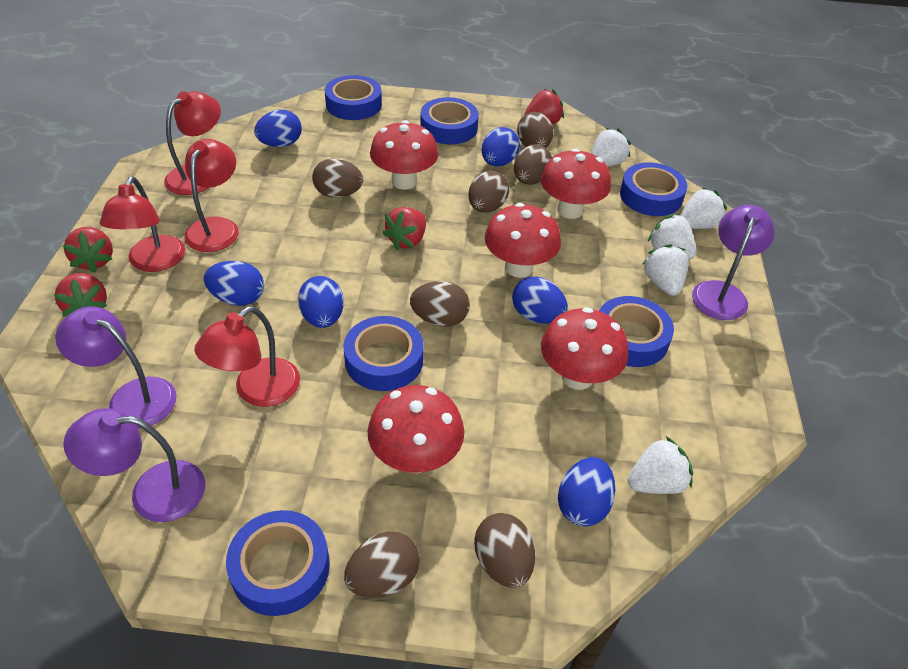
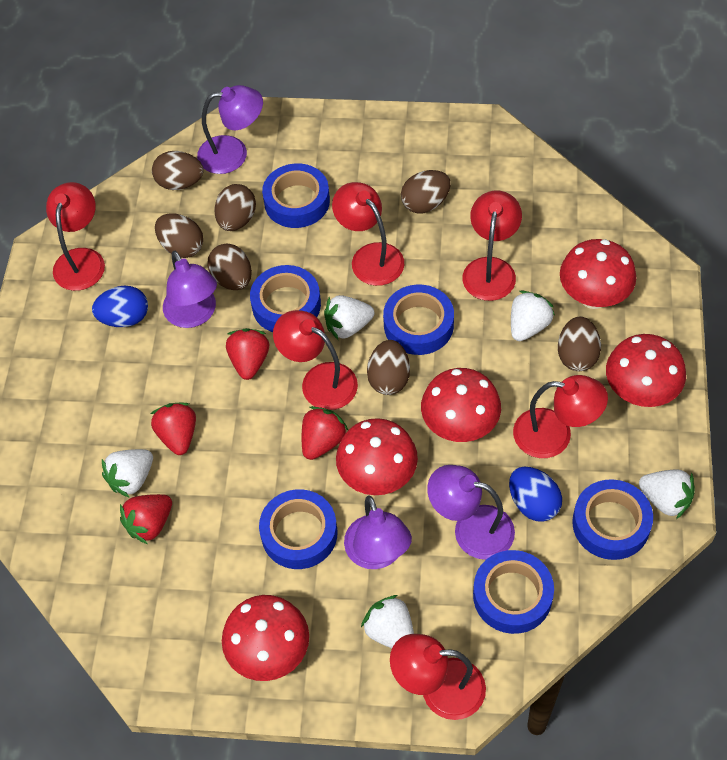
blue egg: 6 -> 2
purple lamp: 3 -> 4
red lamp: 4 -> 6

